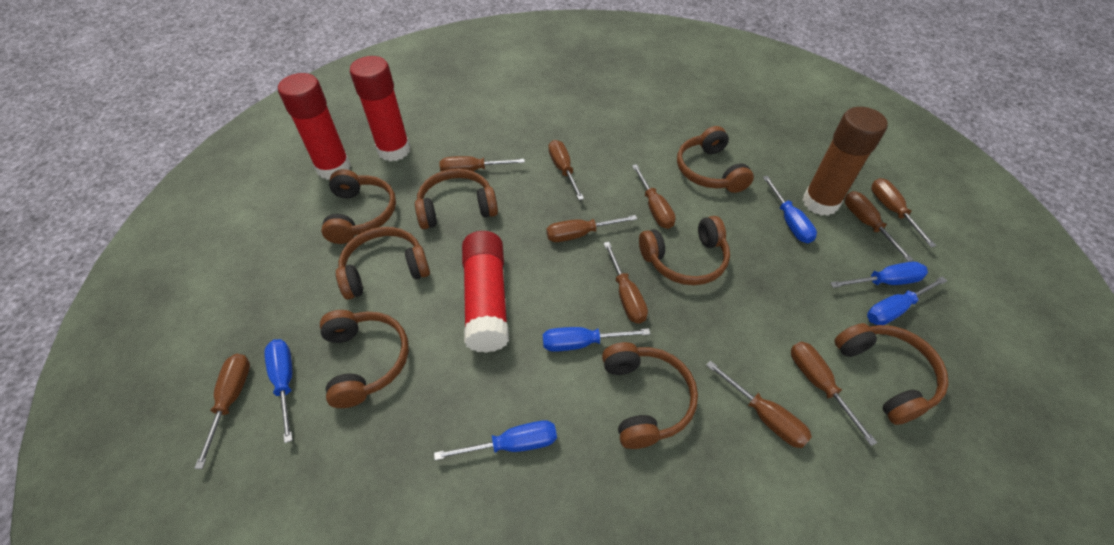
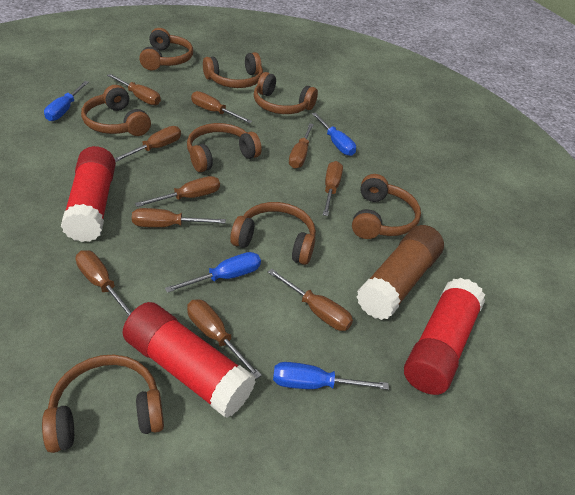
blue screwdriver: 6 -> 4

